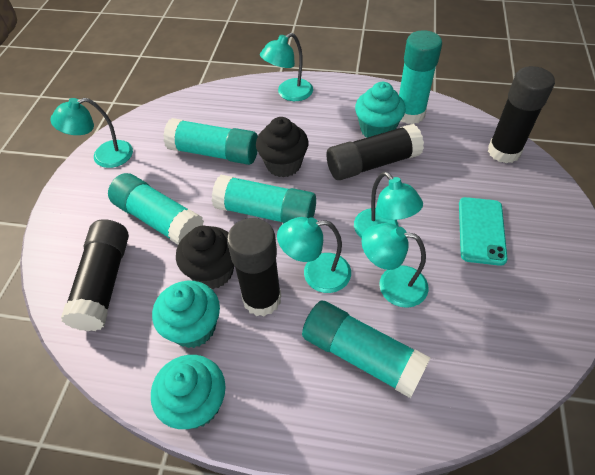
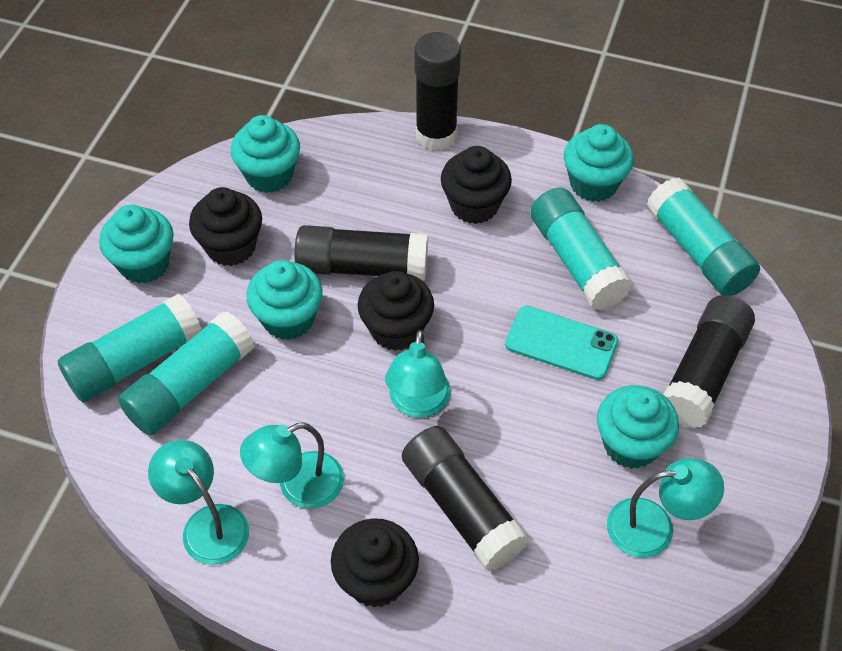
black cupcake: 2 -> 4
turquoise cupcake: 3 -> 5
turquoise glue stick: 5 -> 4
turquoise lamp: 5 -> 4

